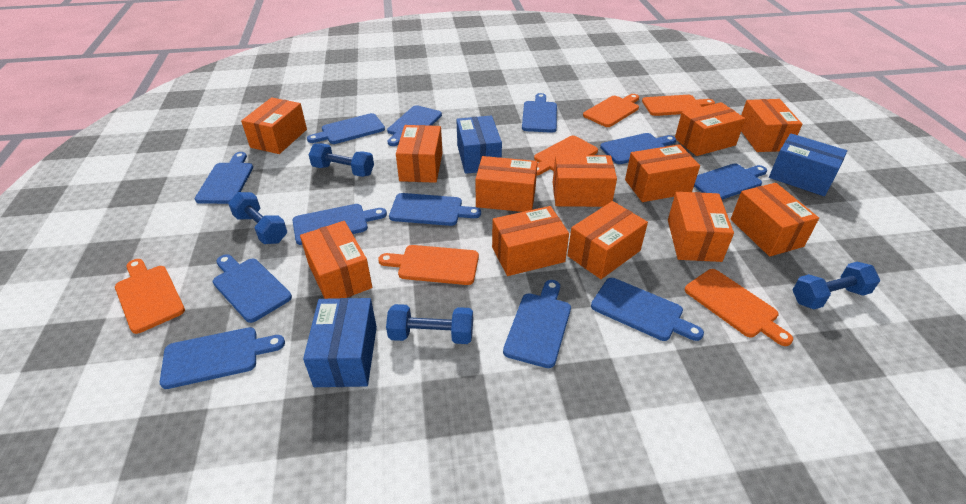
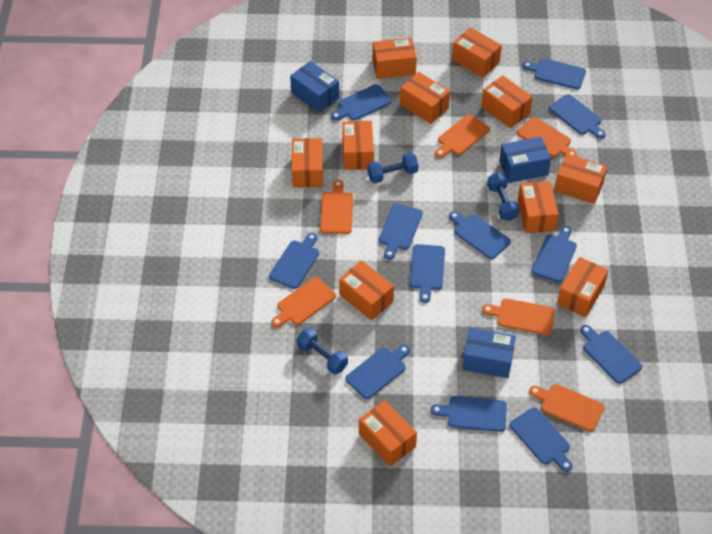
blue dumbbell: 4 -> 3
orange box: 12 -> 11

